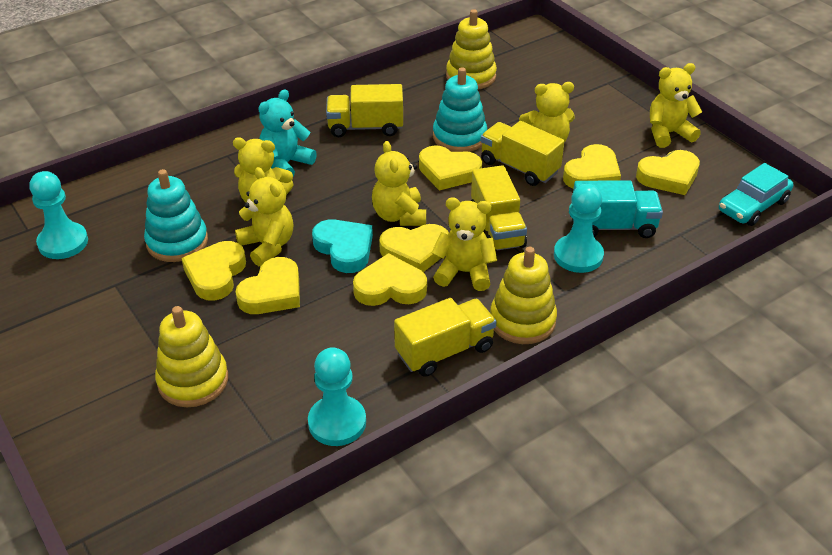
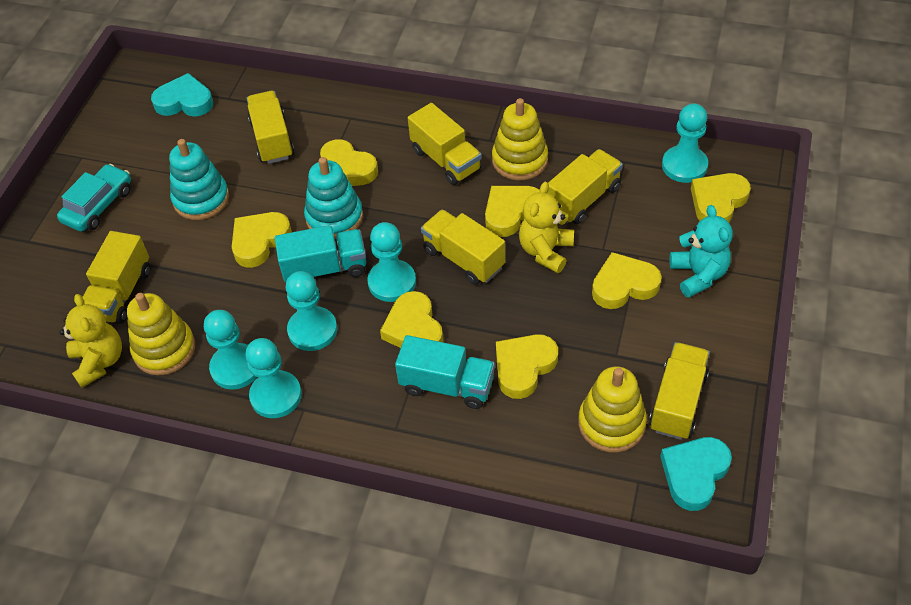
turquoise heart: 1 -> 2
turquoise pawn: 3 -> 5
turquoise truck: 1 -> 2
yellow teddy bear: 6 -> 2
yellow truck: 4 -> 6

